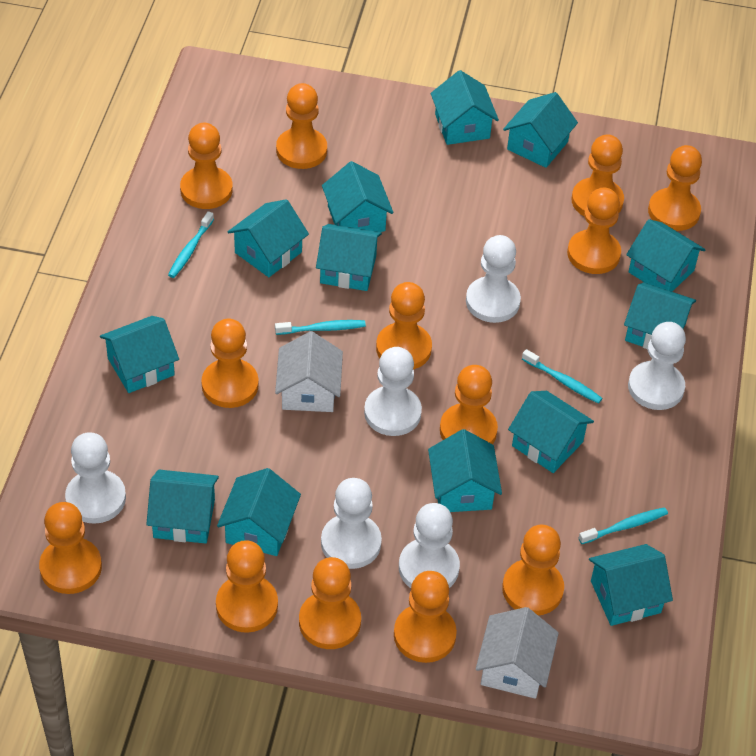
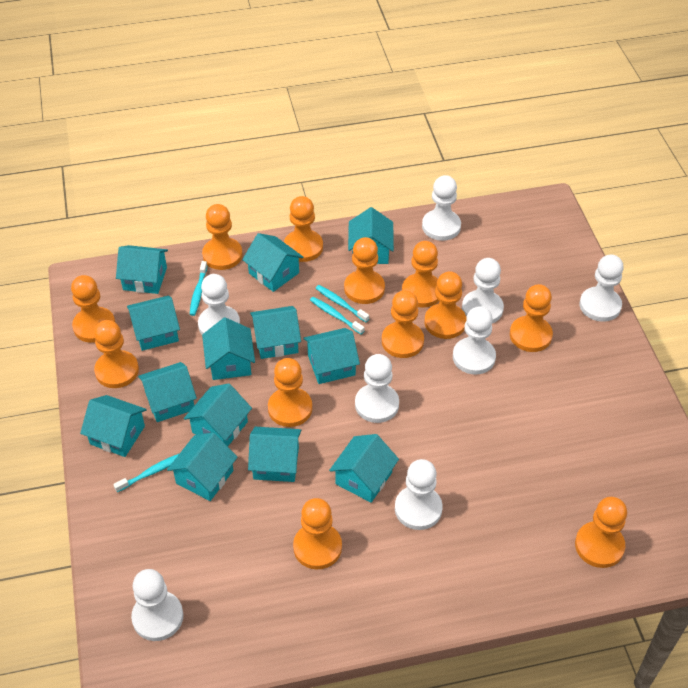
orange pawn: 13 -> 12
white house: 2 -> 0
white pawn: 6 -> 8

